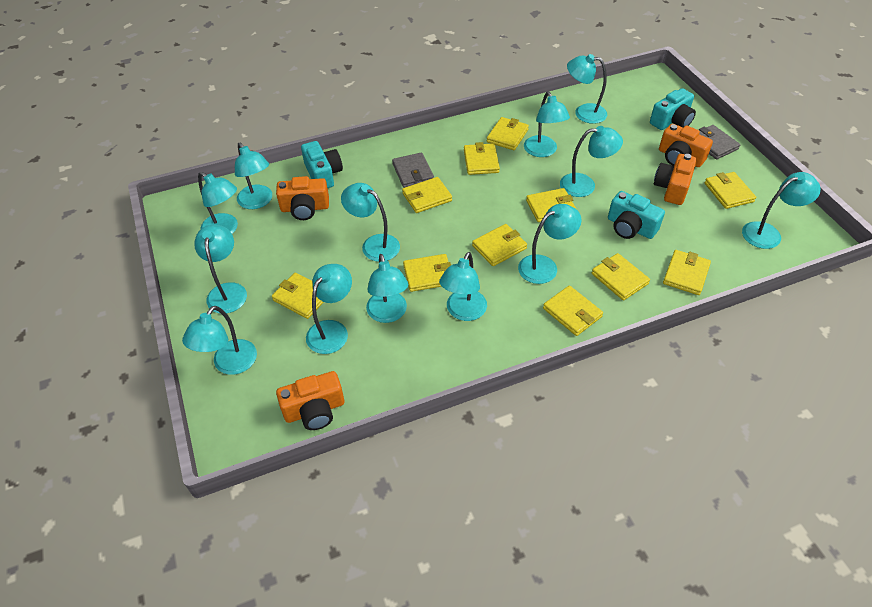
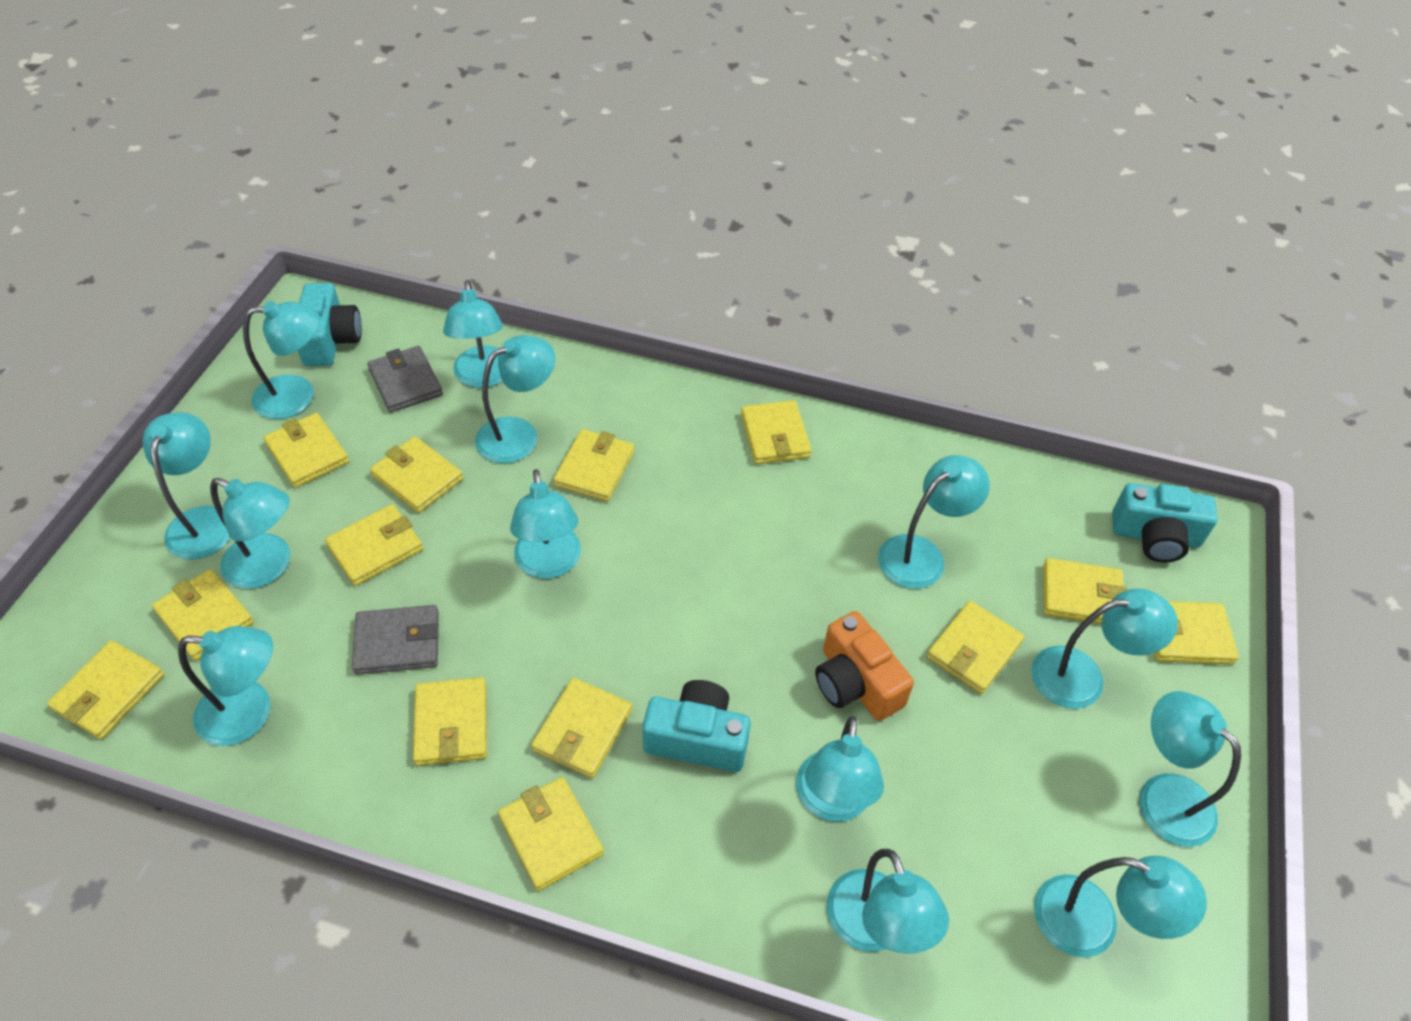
orange camera: 4 -> 1
yellow wallet: 11 -> 13

